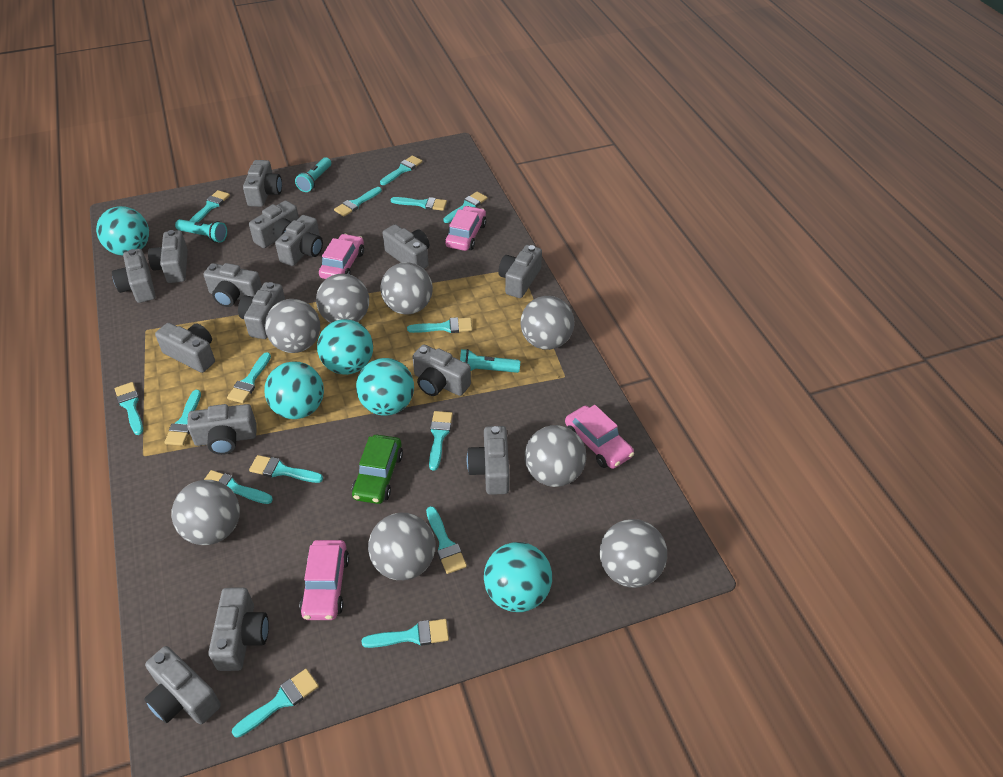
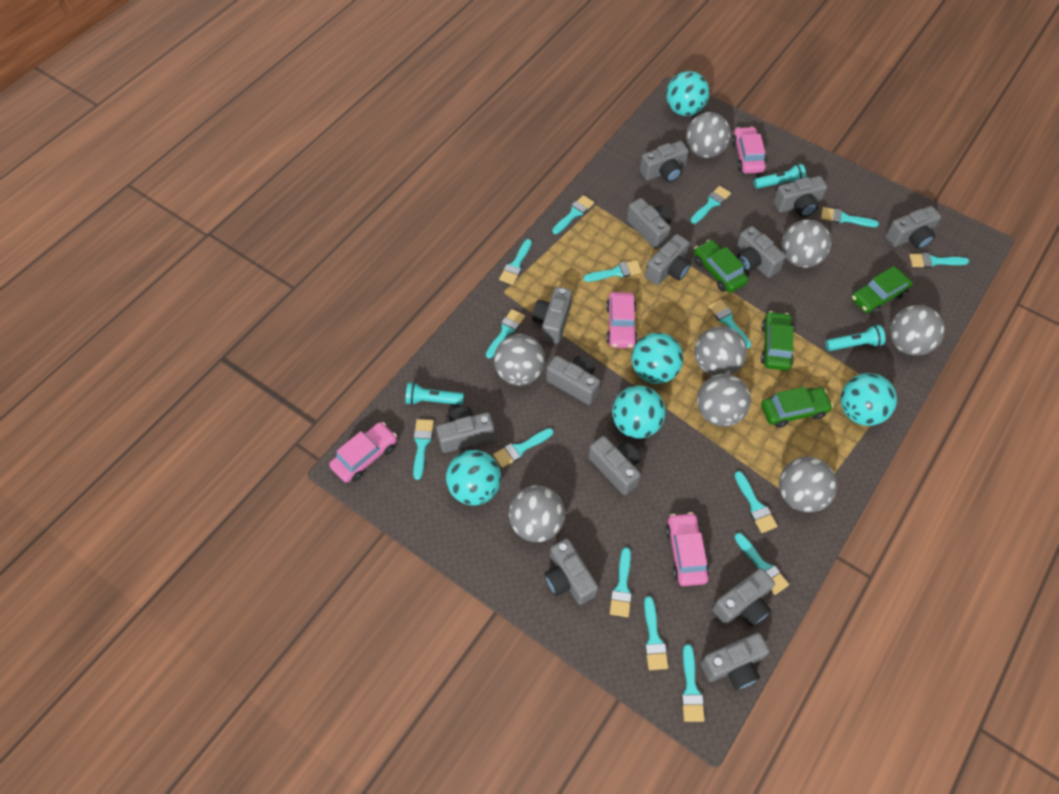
green car: 1 -> 4
grey camera: 15 -> 13

